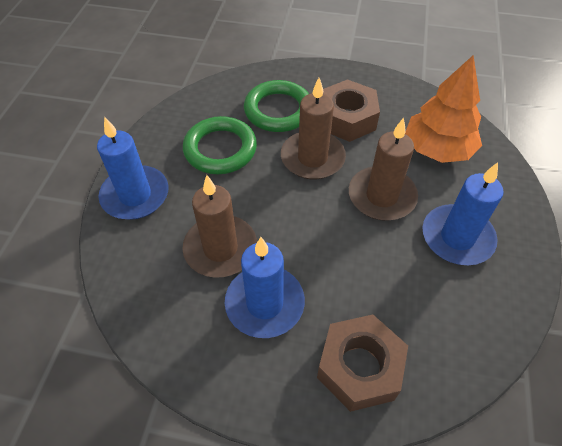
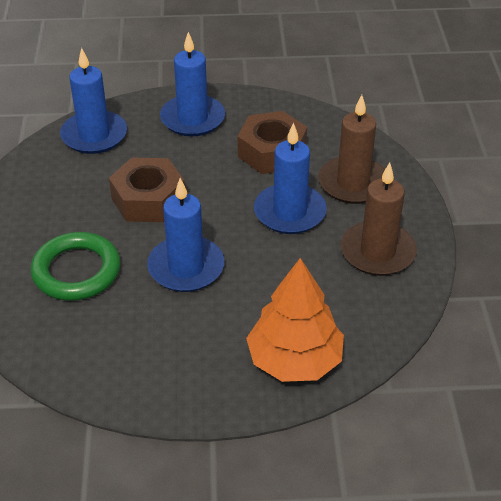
blue candle: 3 -> 4
brown candle: 3 -> 2
green ring: 2 -> 1

